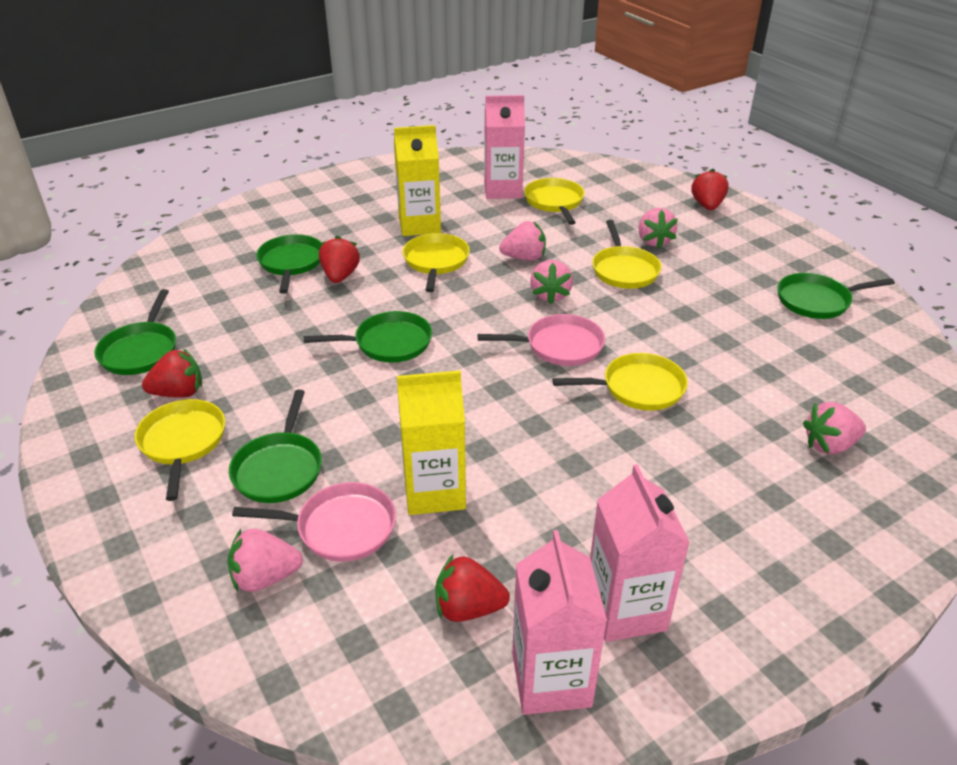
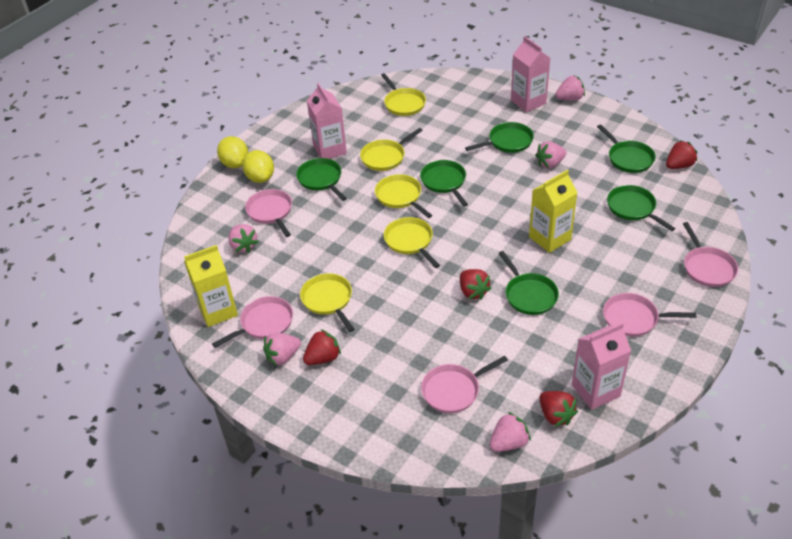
green pan: 5 -> 6
pink pan: 2 -> 5
yellow lemon: 0 -> 2

